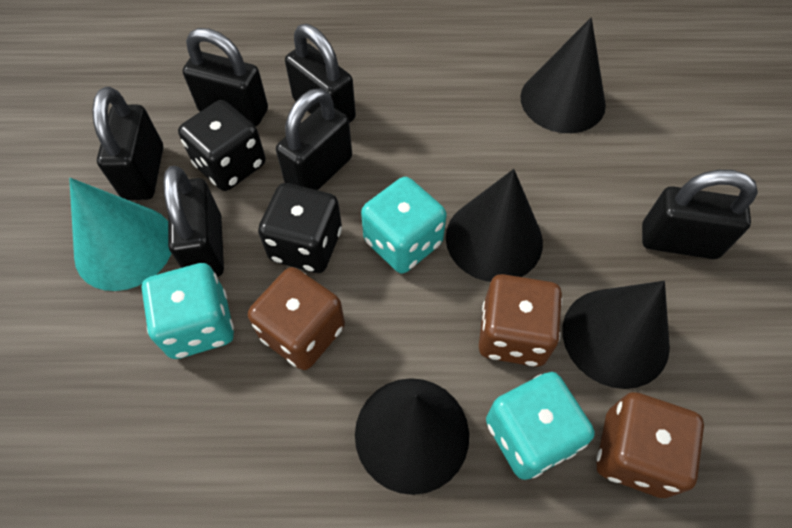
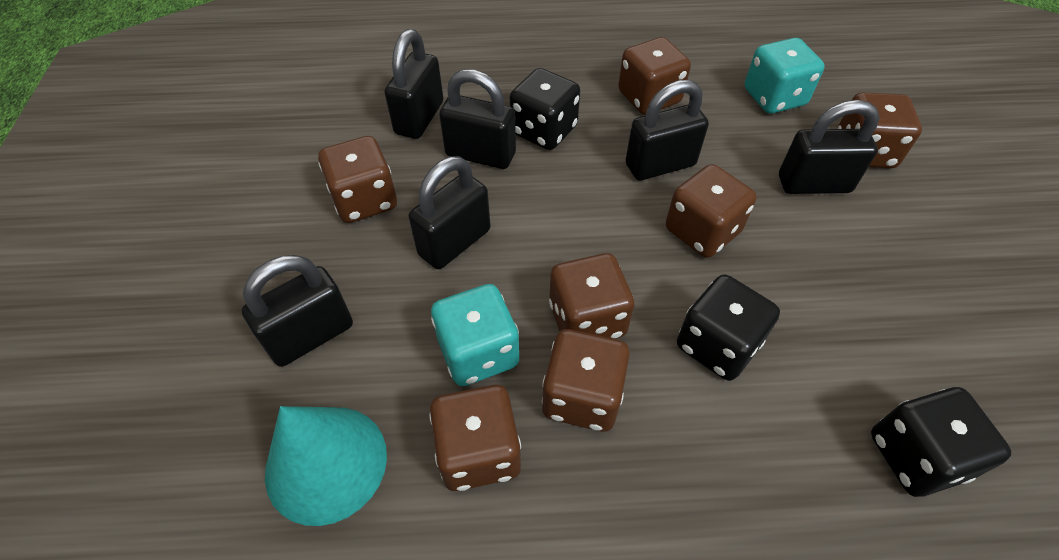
black cone: 4 -> 0
black dice: 2 -> 3
brown dice: 3 -> 7
turquoise dice: 3 -> 2

